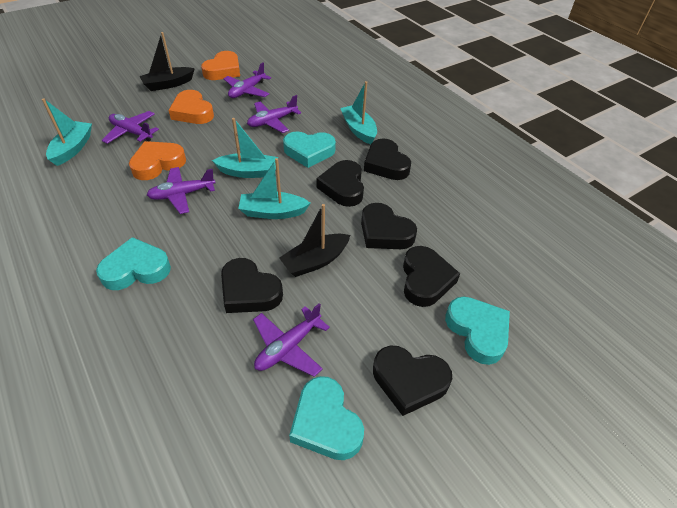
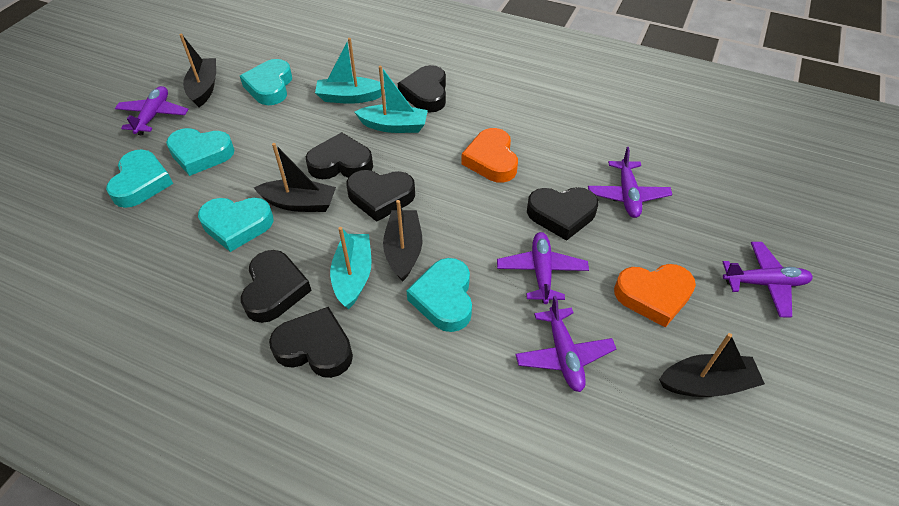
black boat: 2 -> 4
orange heart: 3 -> 2
turquoise boat: 4 -> 3
turquoise heart: 4 -> 5

